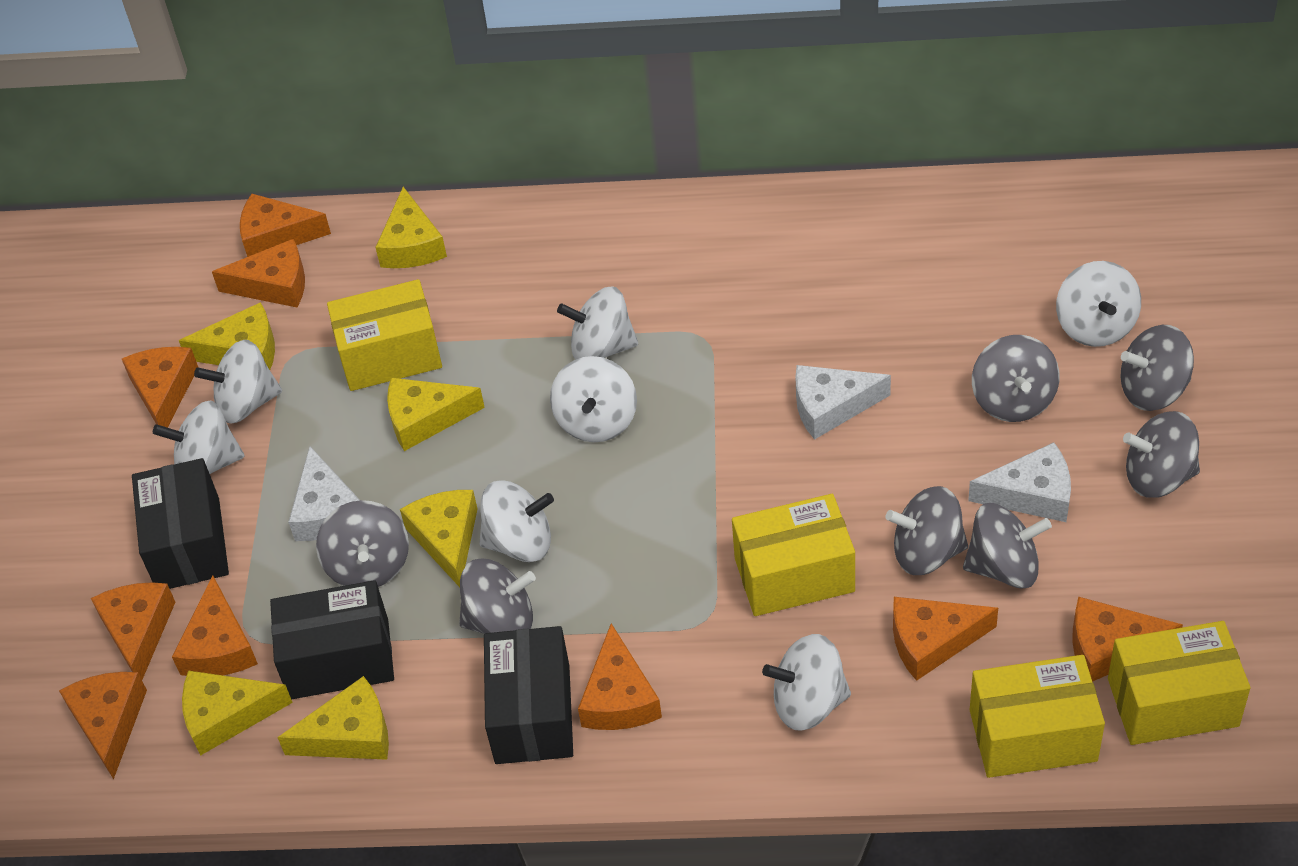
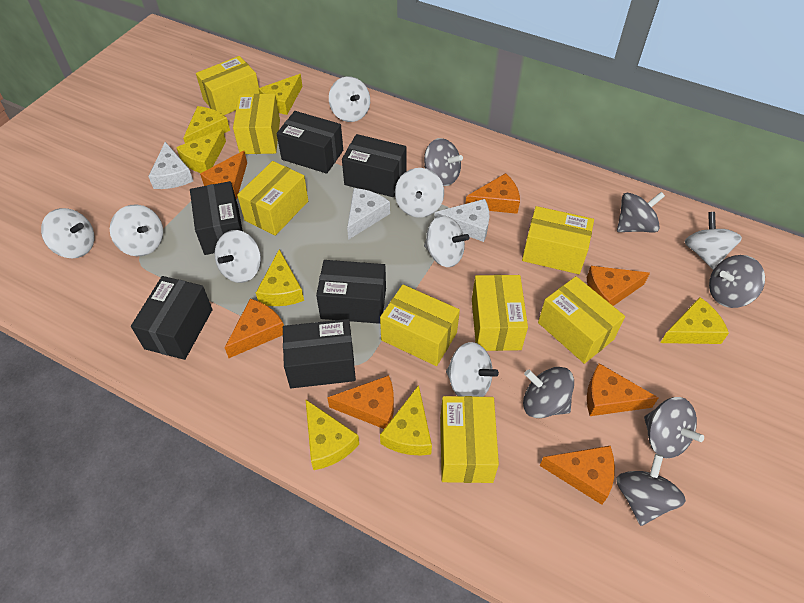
black box: 3 -> 6
grey spinning top: 7 -> 6
orange cheese: 9 -> 7
white spinning top: 7 -> 8
yellow box: 4 -> 8
yellow cheese: 6 -> 7

